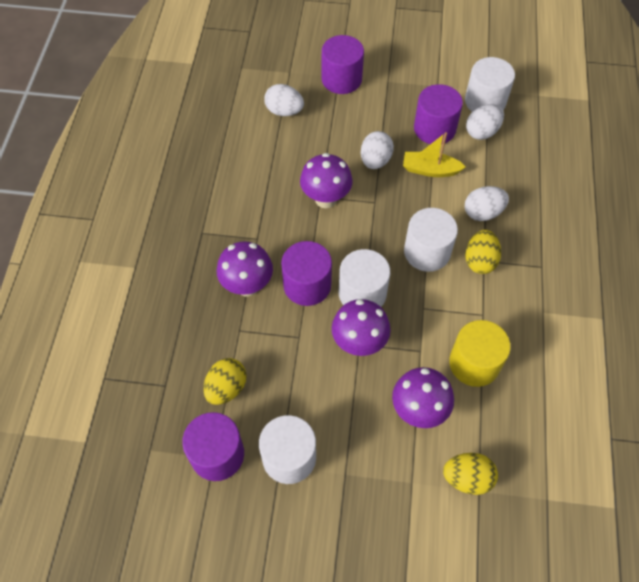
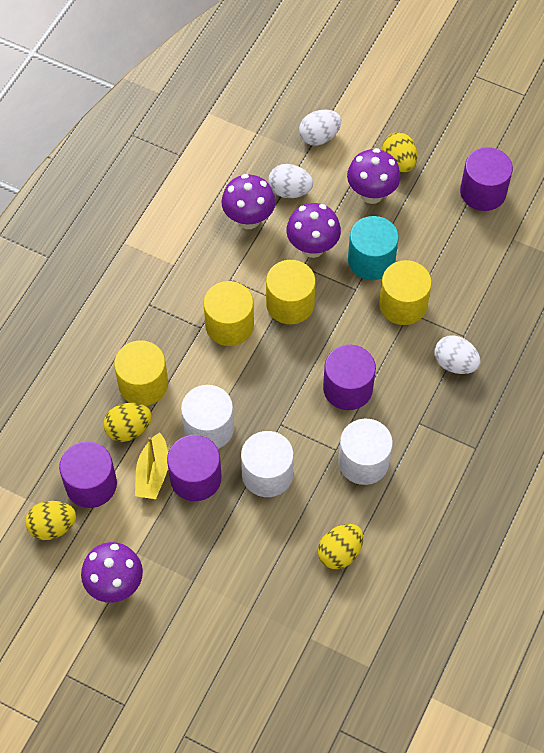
turquoise cylinder: 0 -> 1
white cylinder: 4 -> 3
white egg: 4 -> 3
yellow cylinder: 1 -> 4
yellow egg: 3 -> 4

